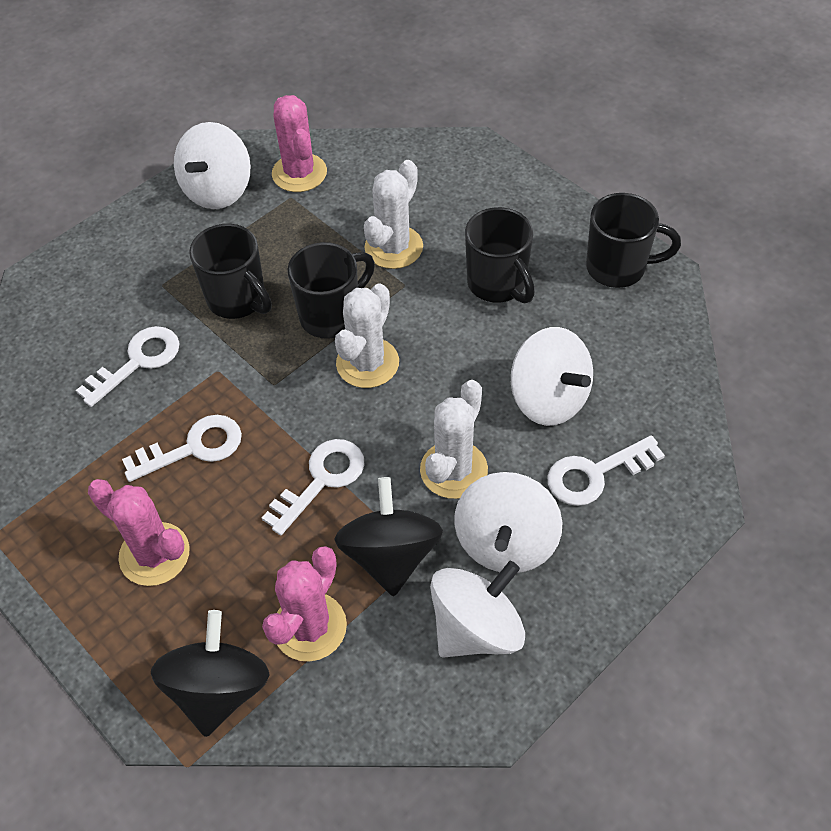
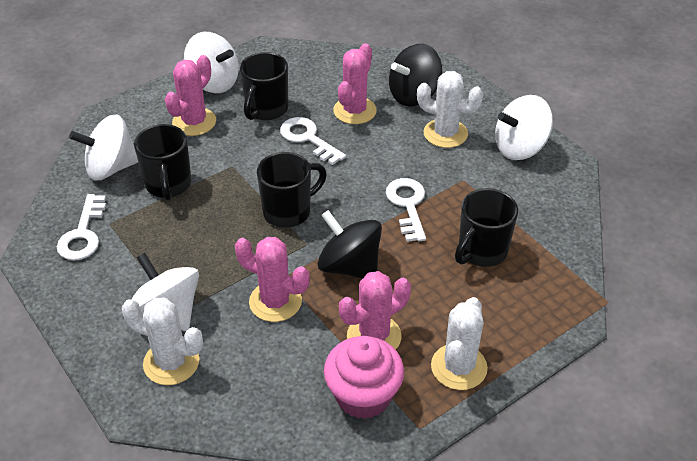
pink cactus: 3 -> 4
pink cupcake: 0 -> 1
white key: 4 -> 3

